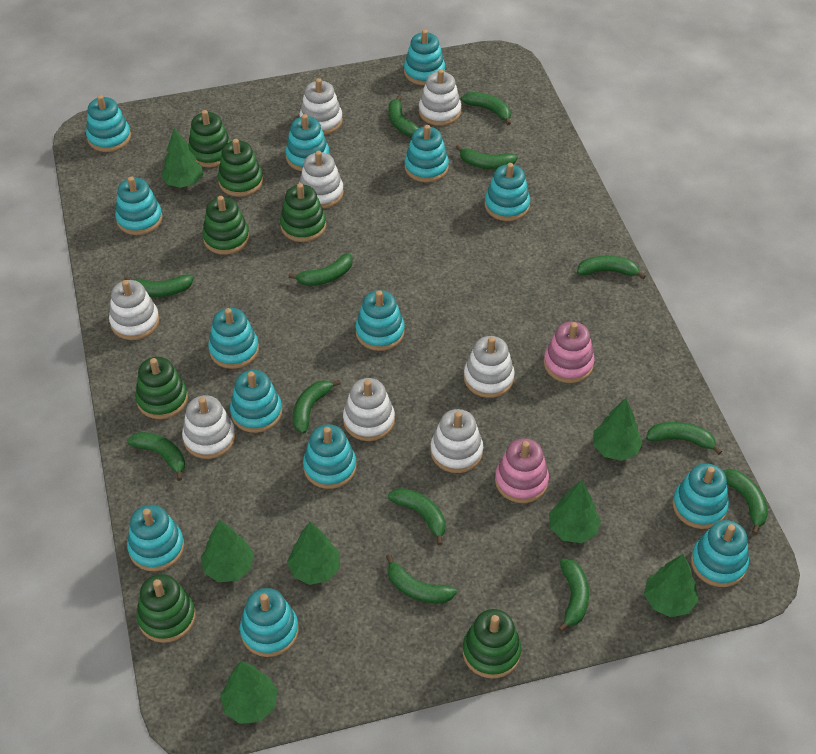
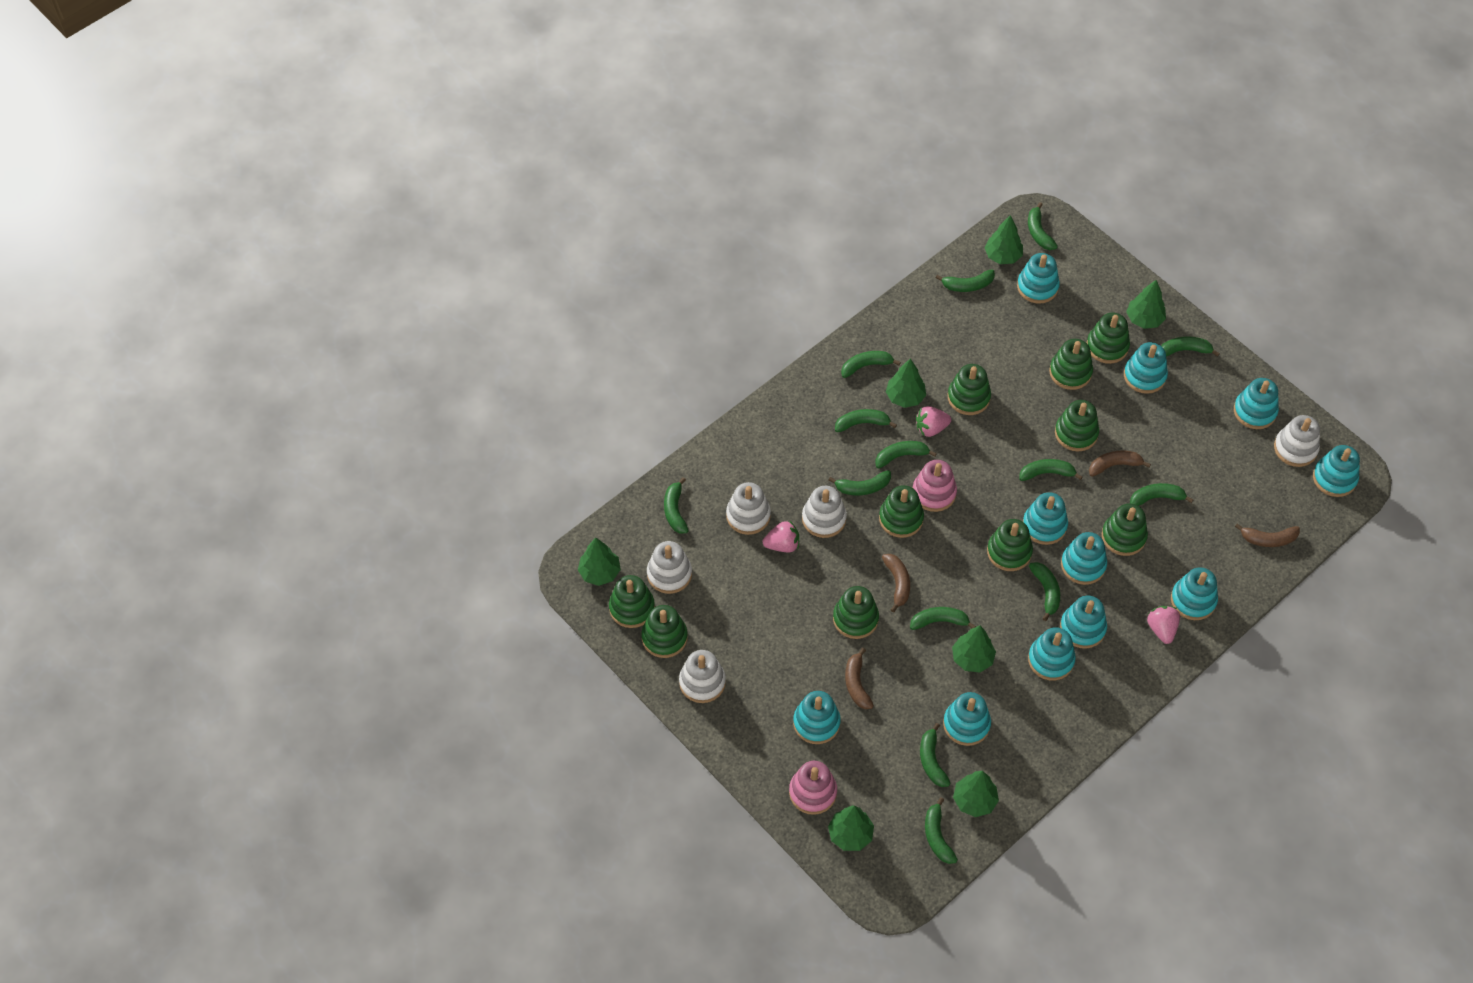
brown banana: 0 -> 4
green banana: 13 -> 14
green stacking toy: 7 -> 10
pink strawberry: 0 -> 3
turquoise stacking toy: 14 -> 11
white stacking toy: 8 -> 5

